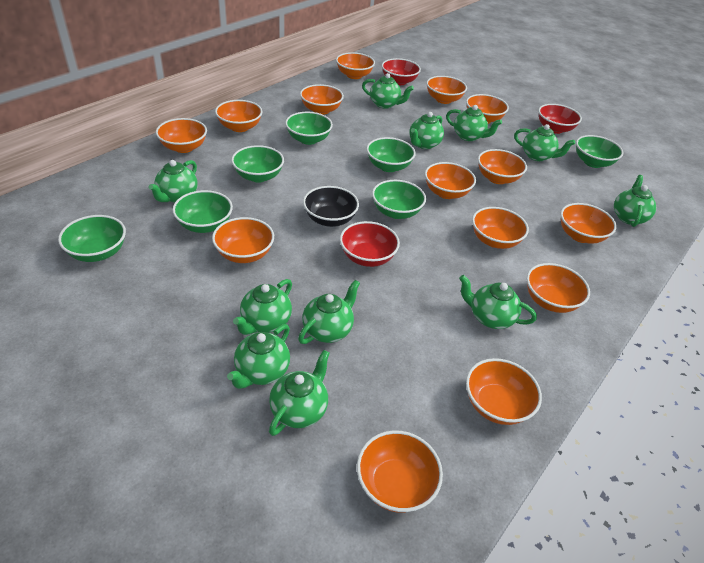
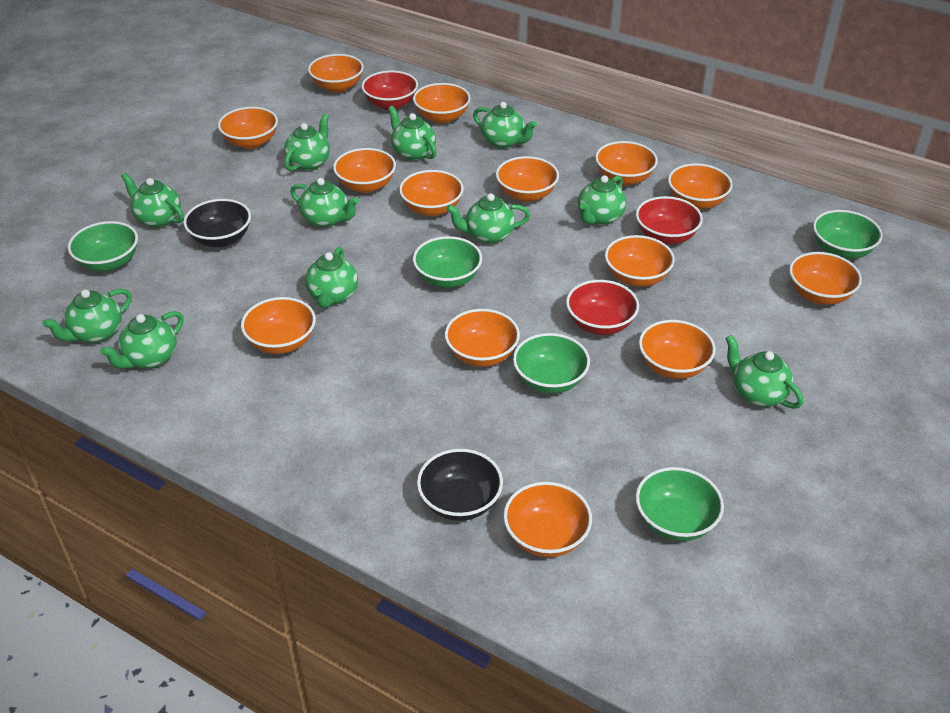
black bowl: 1 -> 2
green bowl: 7 -> 5

